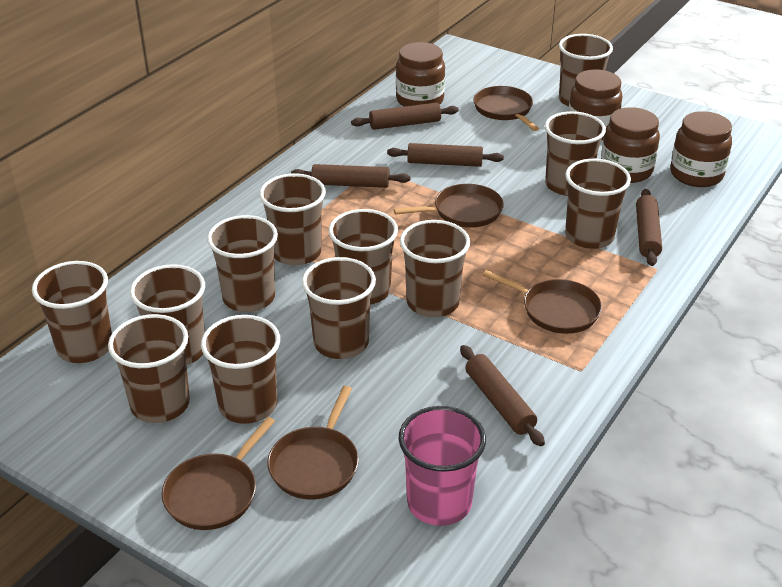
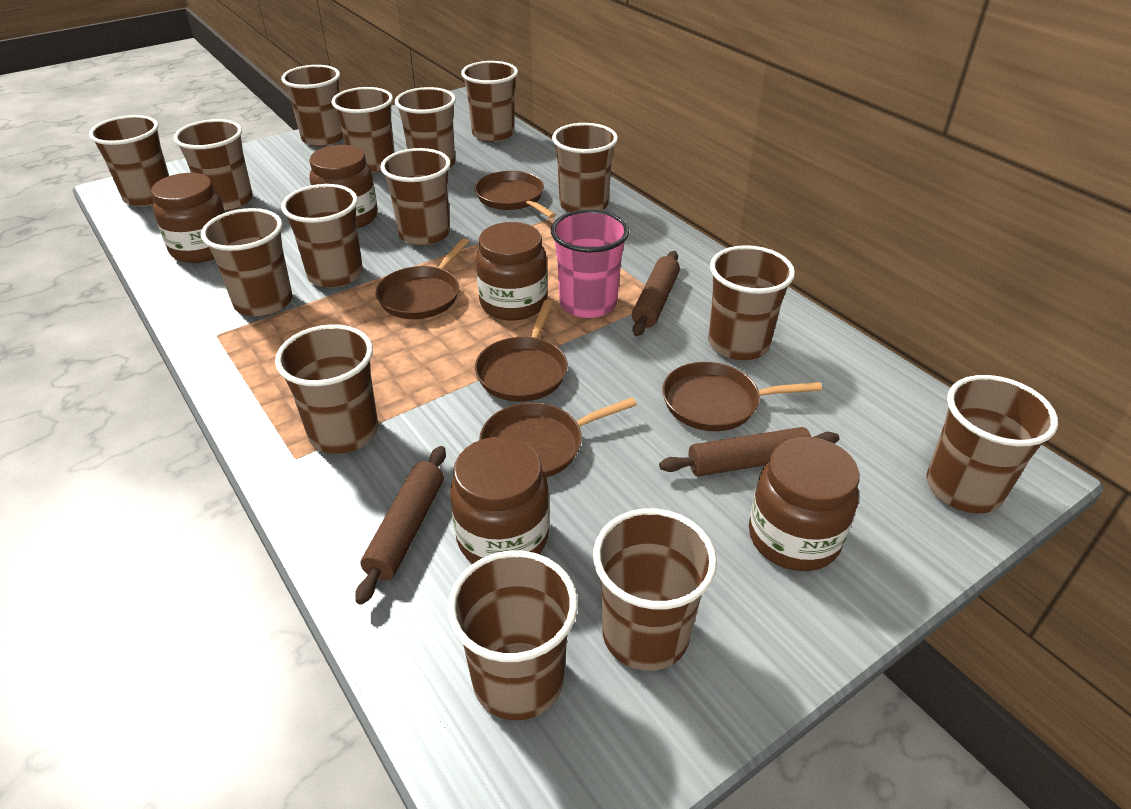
brown cup: 12 -> 15
brown jar: 4 -> 5
brown rolling pin: 5 -> 3

